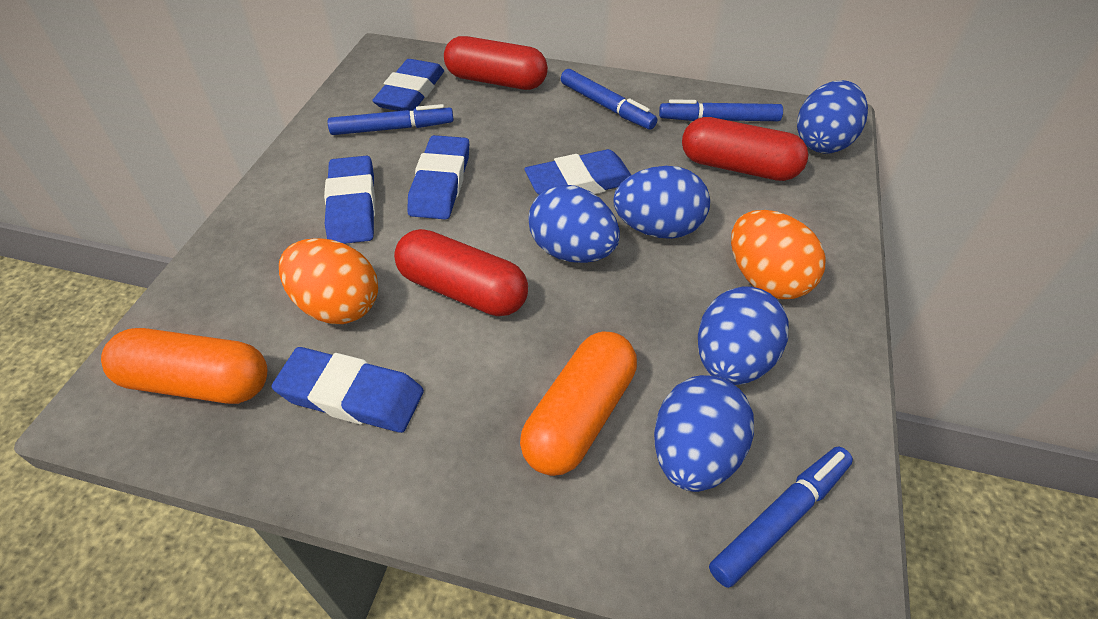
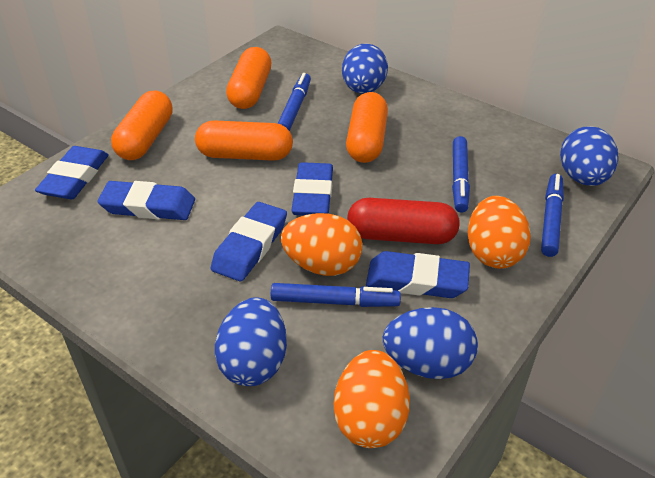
blue egg: 5 -> 4
orange capsule: 2 -> 4
orange egg: 2 -> 3
red capsule: 3 -> 1

